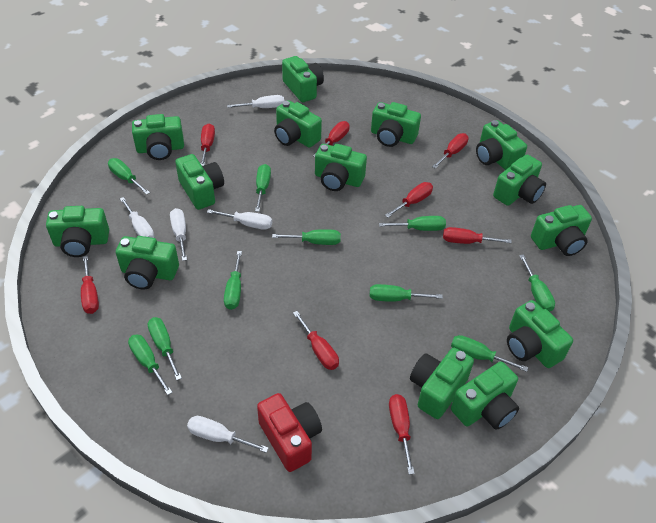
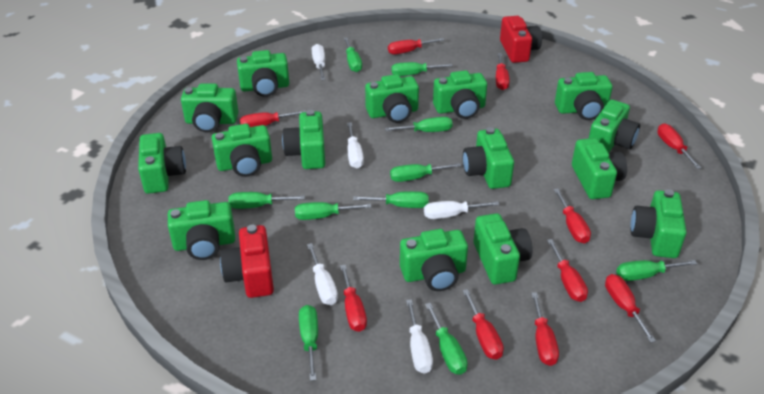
green camera: 14 -> 15
red camera: 1 -> 2
red screwdriver: 8 -> 10

